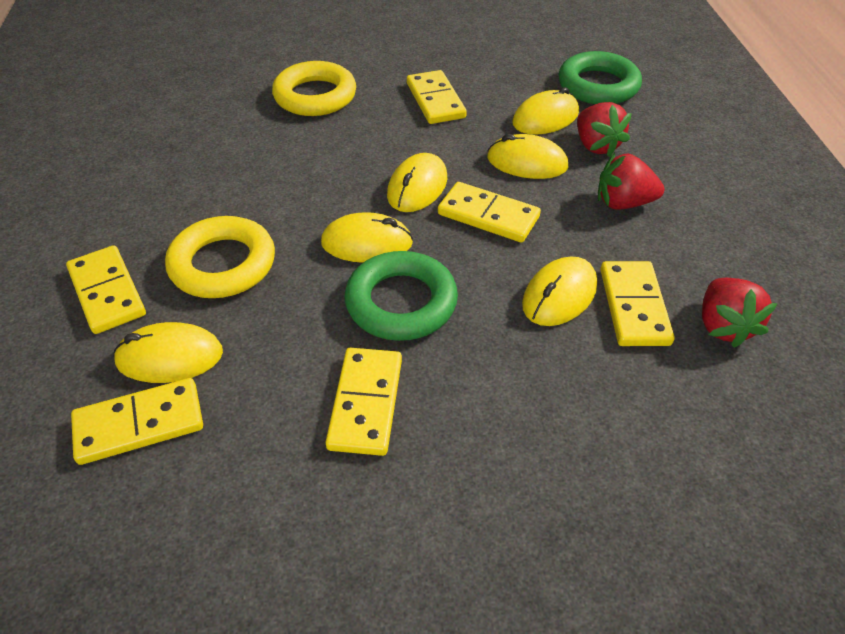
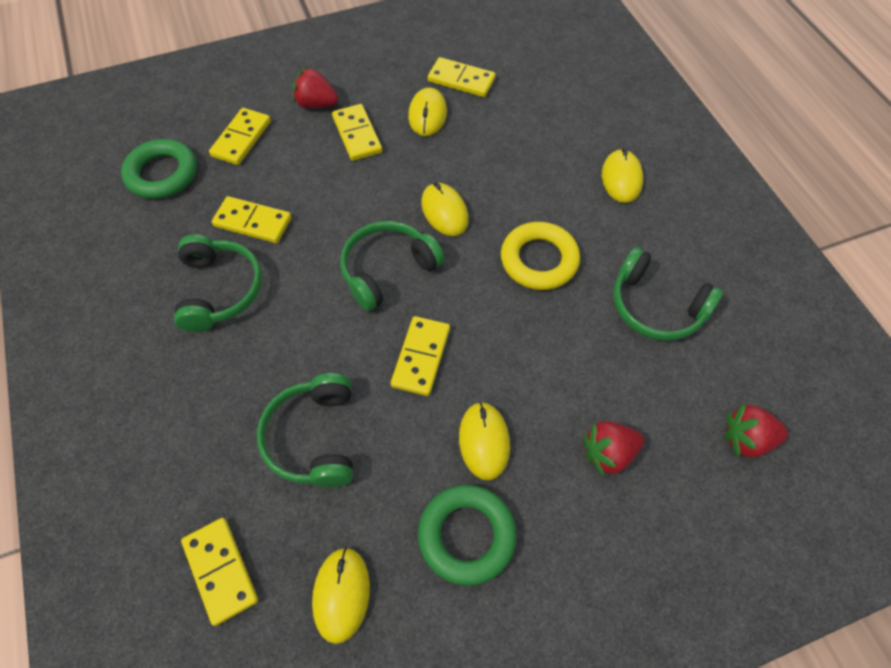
green headphones: 0 -> 4
yellow mouse: 6 -> 5
yellow ring: 2 -> 1

